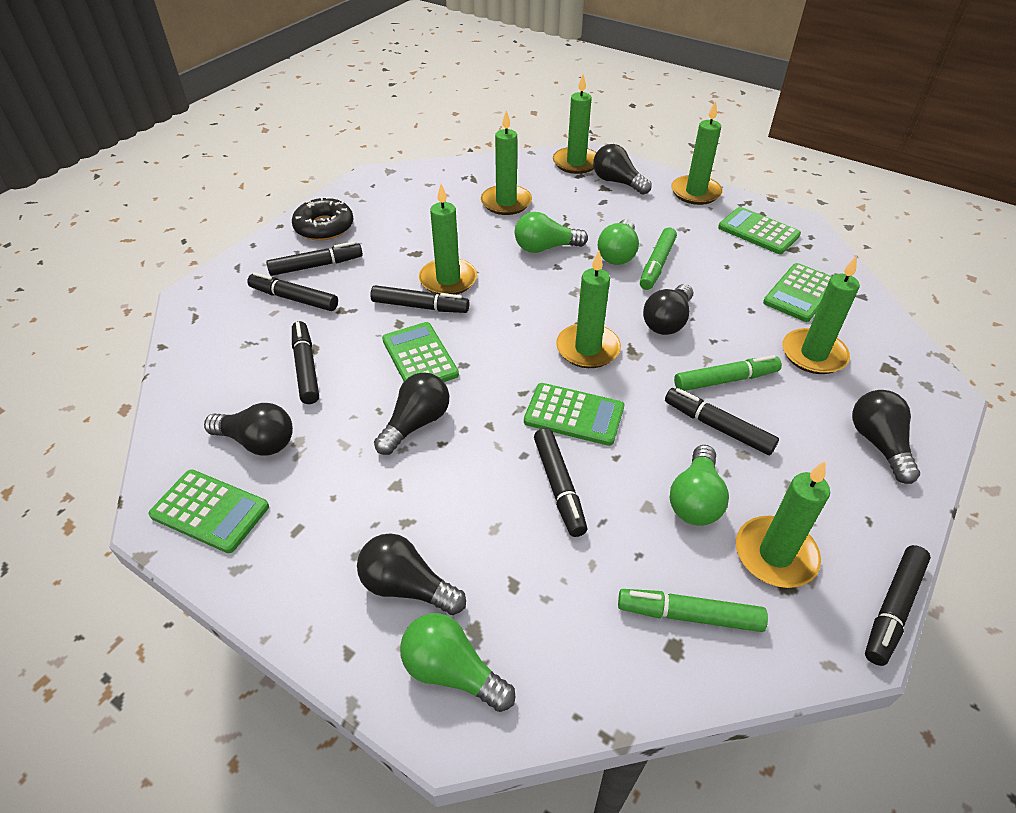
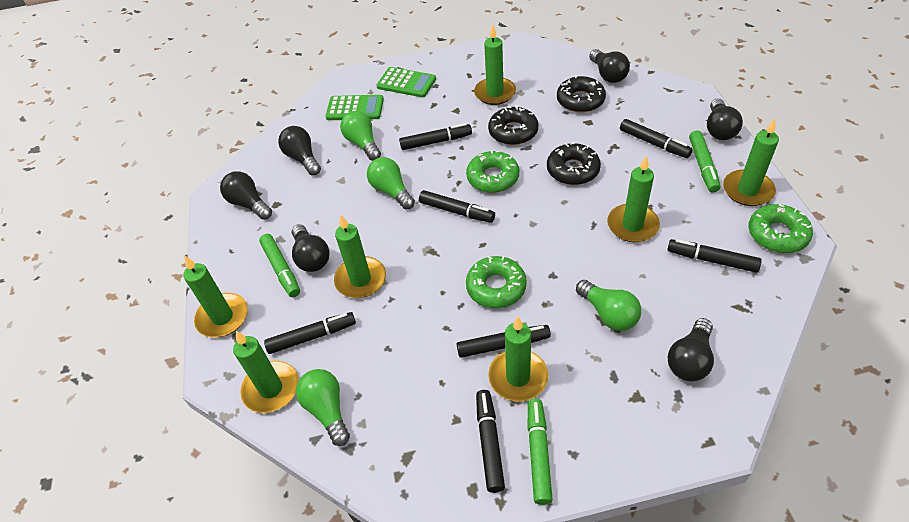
black donut: 1 -> 3
green calculator: 5 -> 2
green donut: 0 -> 3

